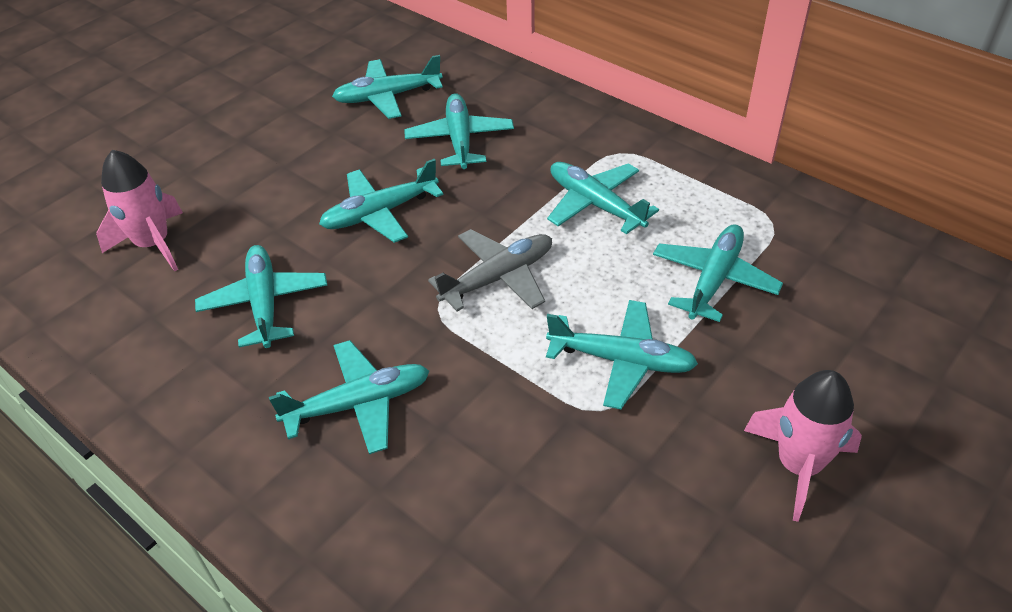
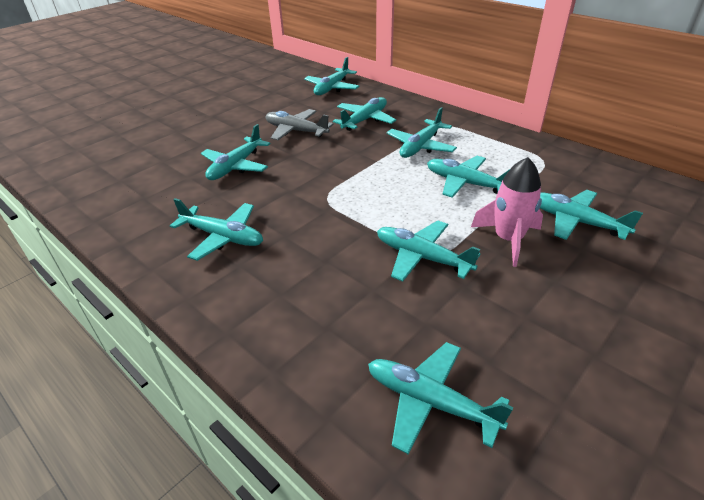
pink rocket: 2 -> 1
turquoise plane: 8 -> 9

